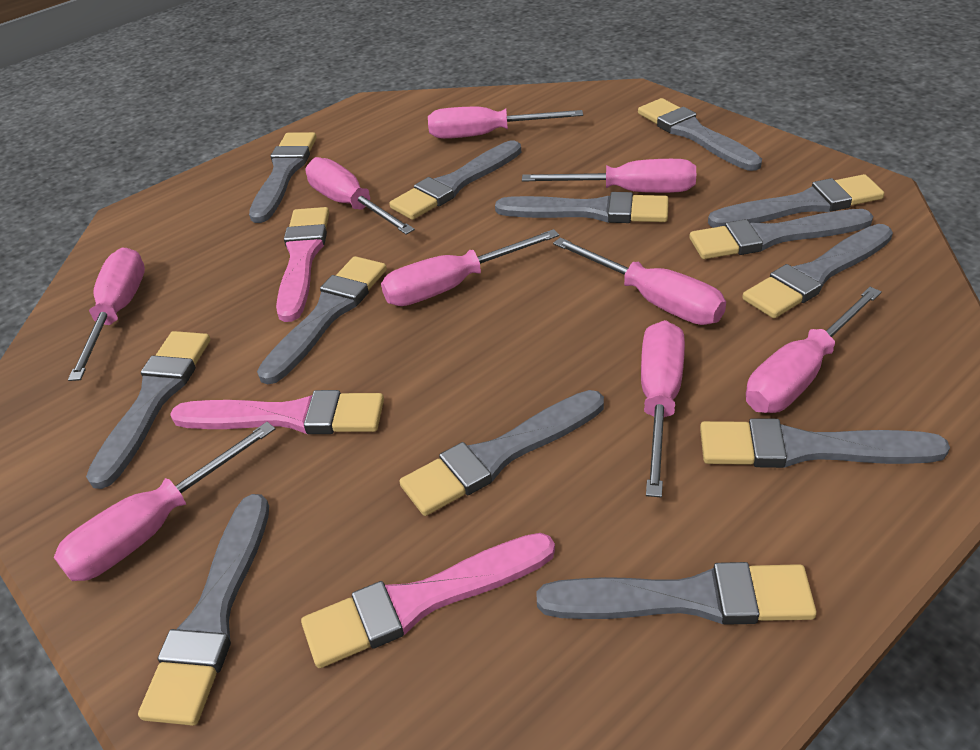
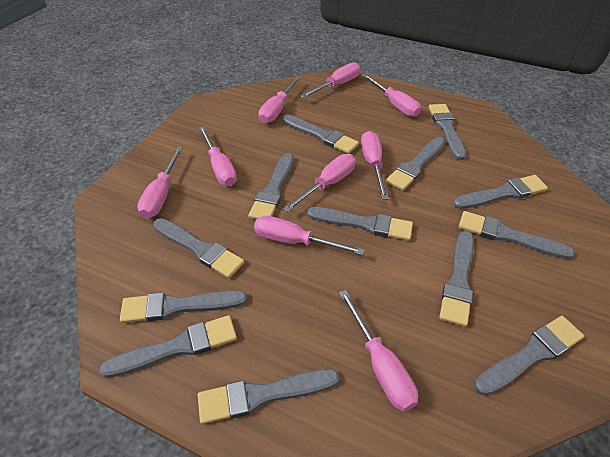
pink brush: 3 -> 0

